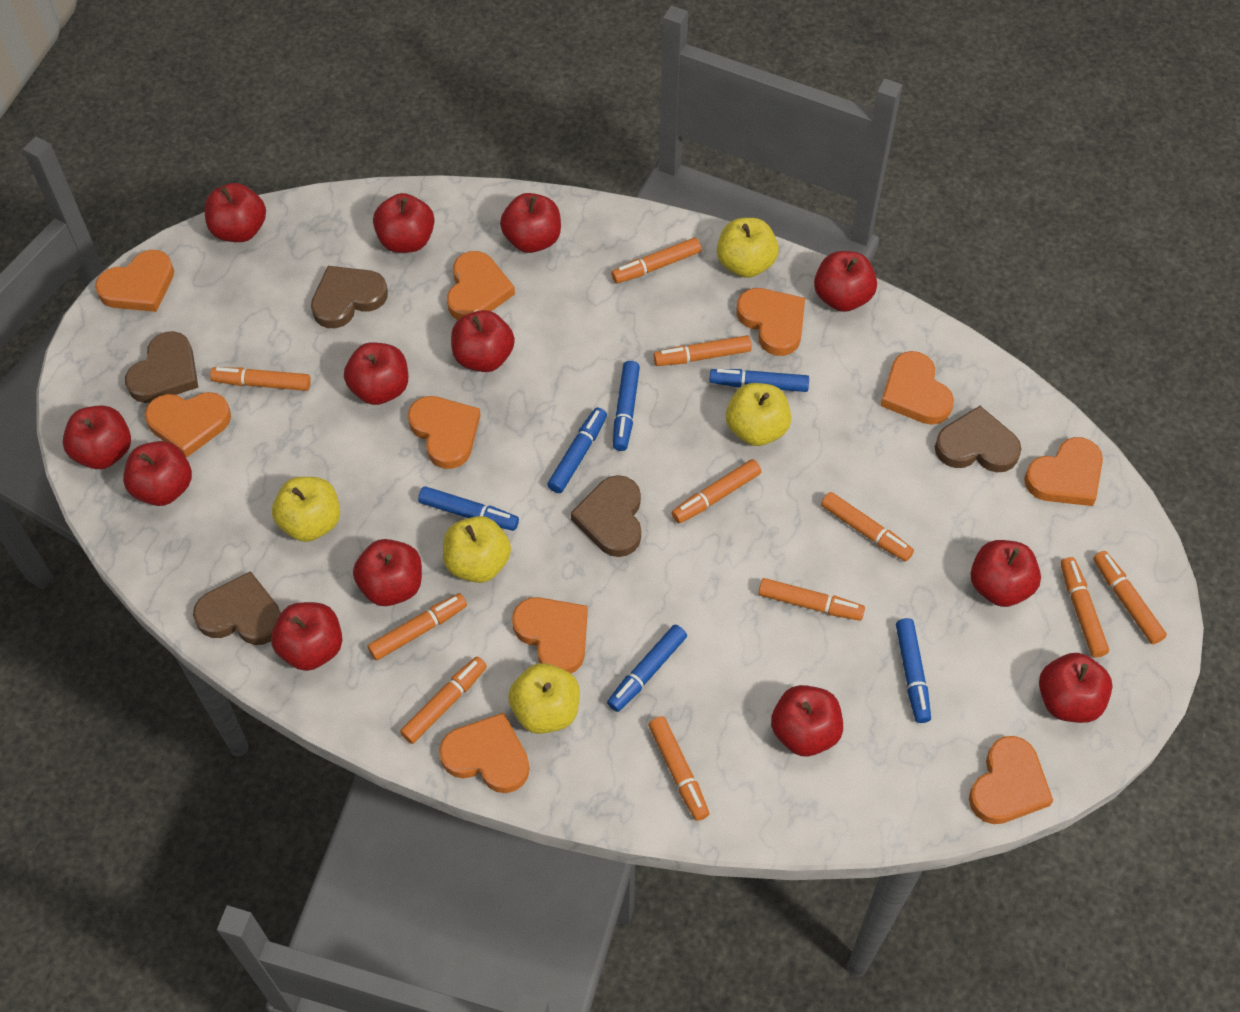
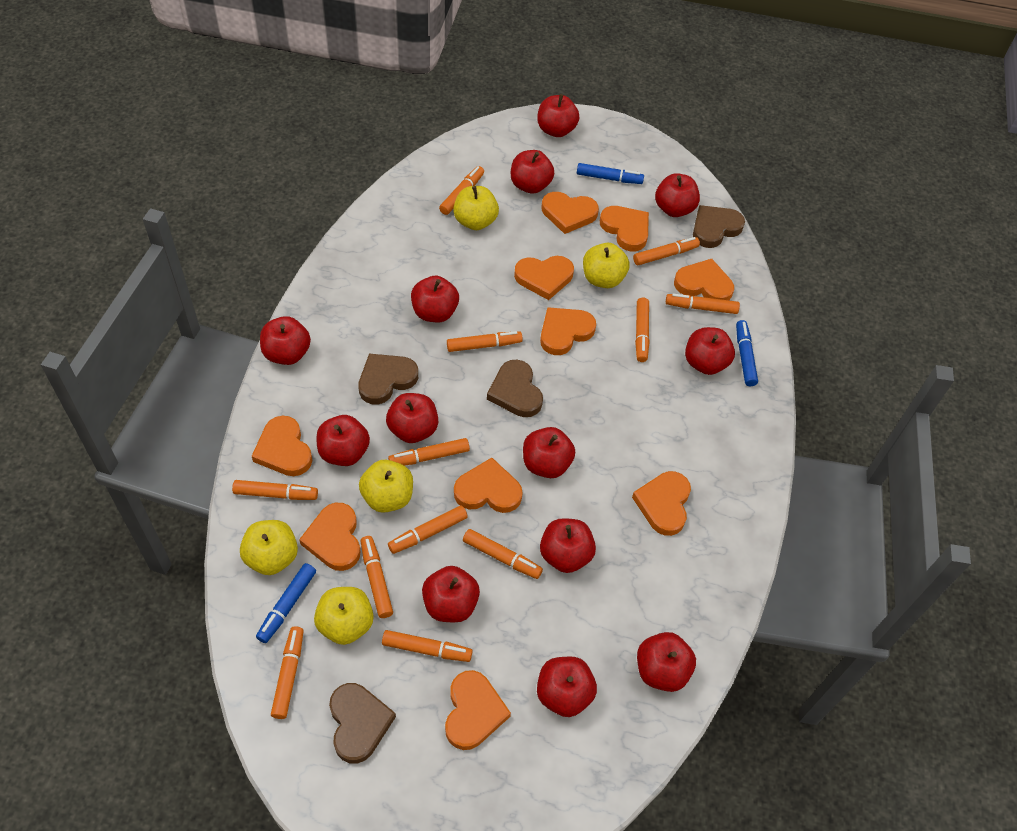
blue marker: 6 -> 3
brown heart: 5 -> 4
orange marker: 11 -> 12

